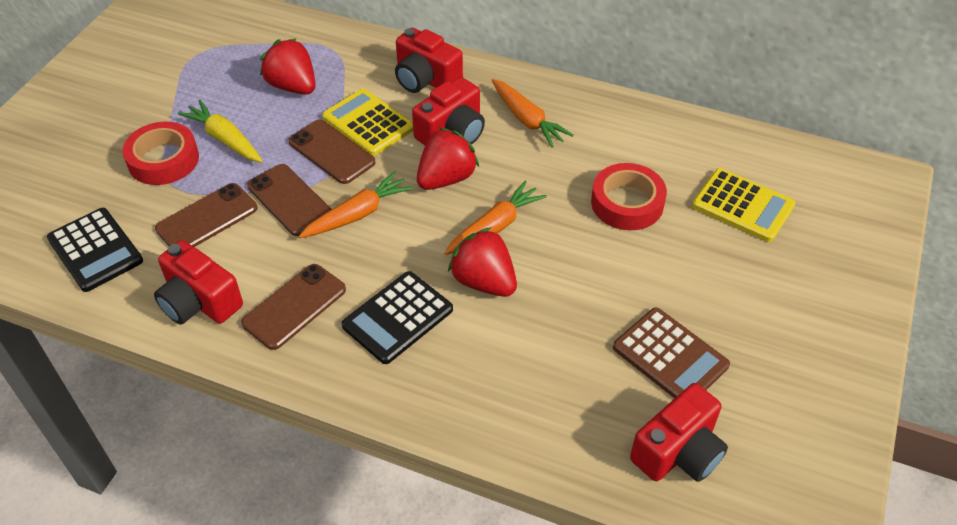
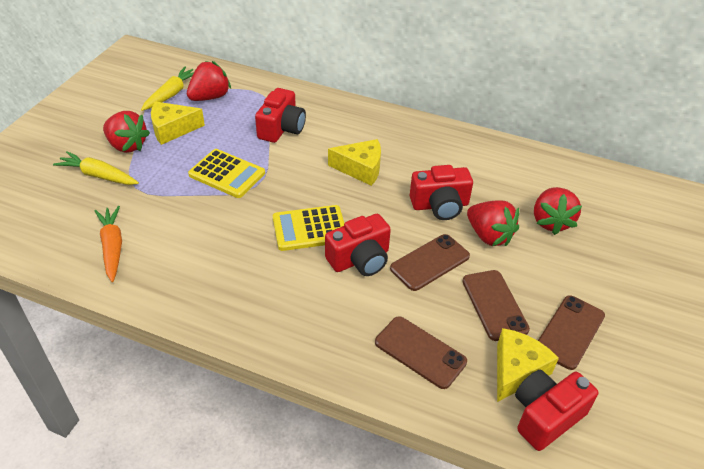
black calculator: 2 -> 0
brown calculator: 1 -> 0
orange carrot: 3 -> 1
red strawberry: 3 -> 4
red tape: 2 -> 0
yellow carrot: 1 -> 2
yellow cheese: 0 -> 3

